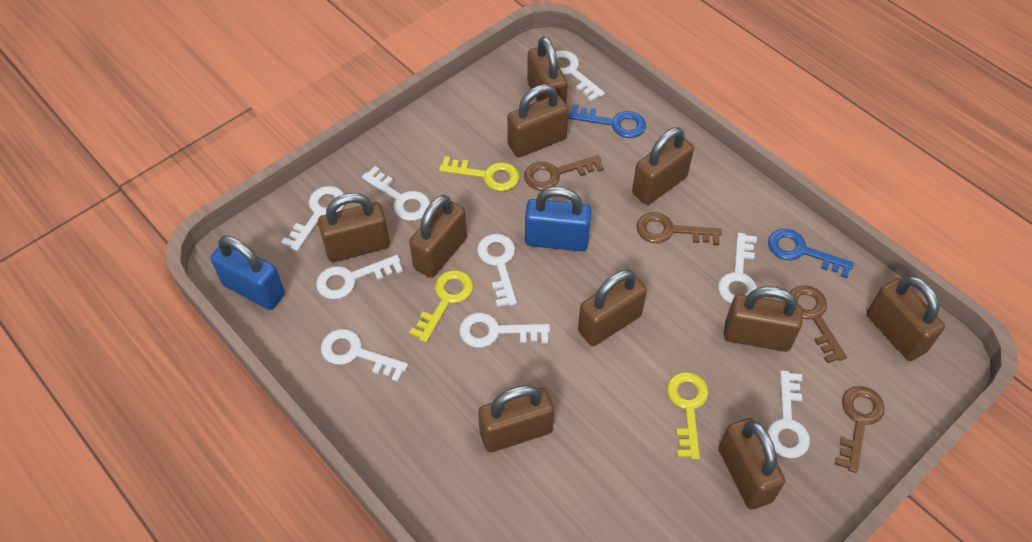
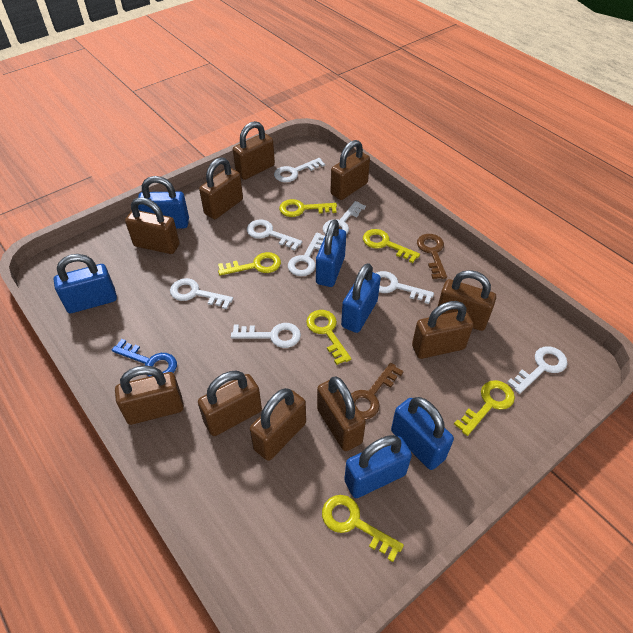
blue key: 2 -> 1
blue padlock: 2 -> 6
brown key: 4 -> 2
white key: 9 -> 8
yellow key: 3 -> 6

